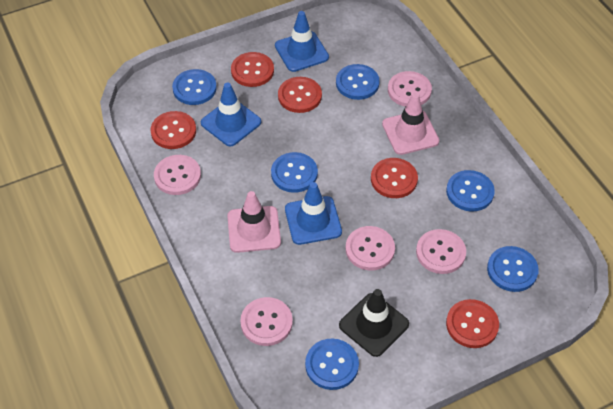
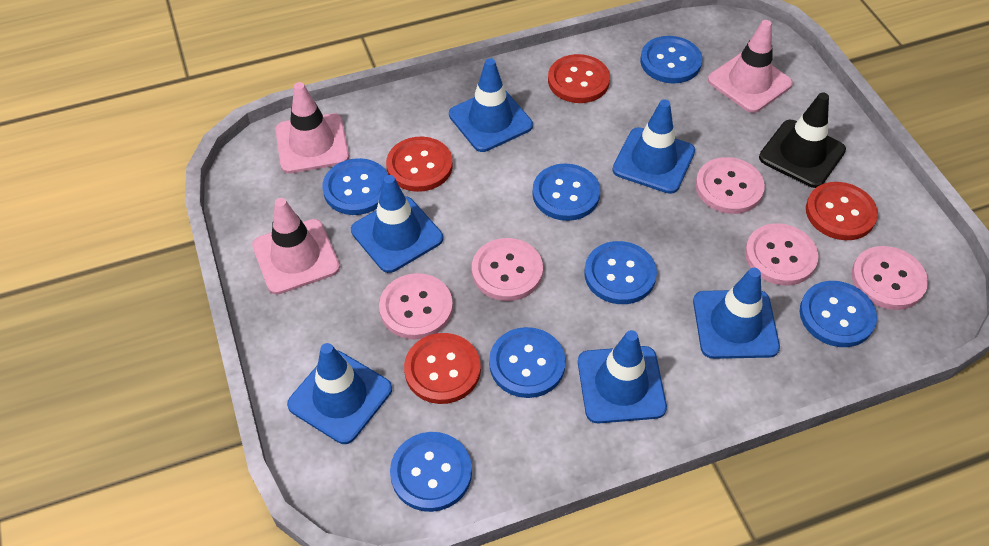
blue button: 6 -> 7
blue traffic cone: 3 -> 6
pink traffic cone: 2 -> 3
red button: 5 -> 4

